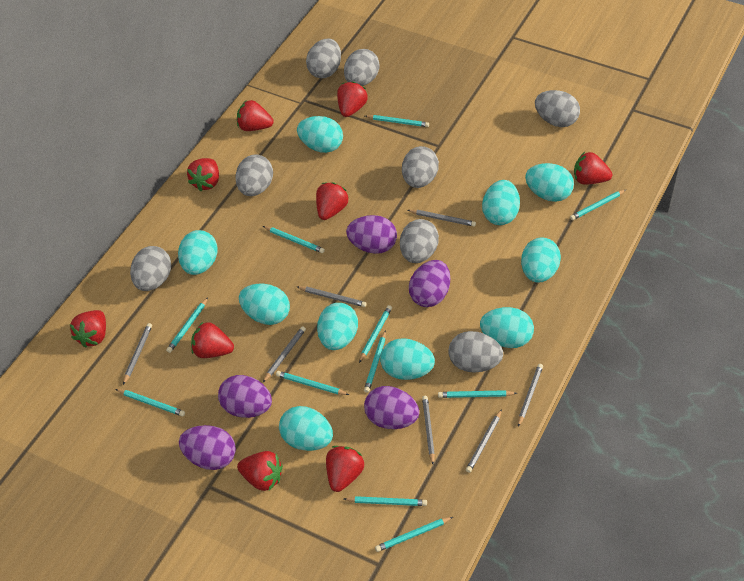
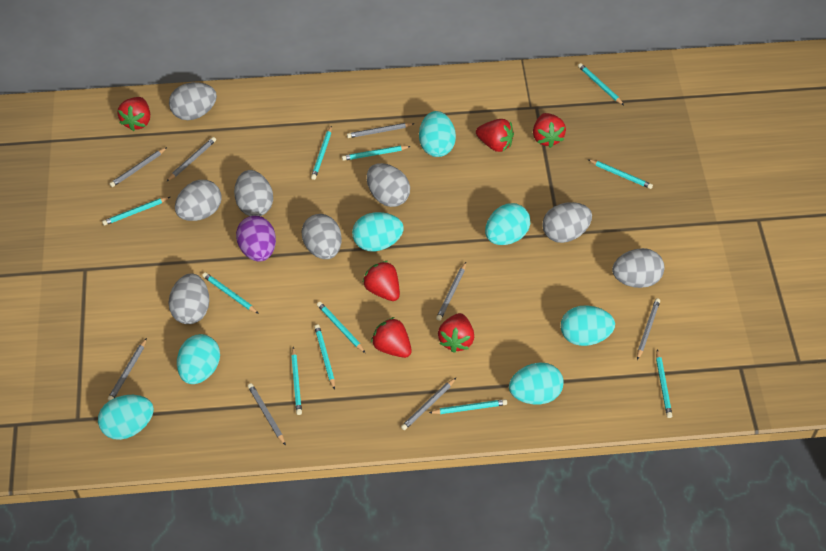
grey pencil: 7 -> 8
purple egg: 5 -> 1
red strawberry: 9 -> 6
turquoise egg: 10 -> 7

